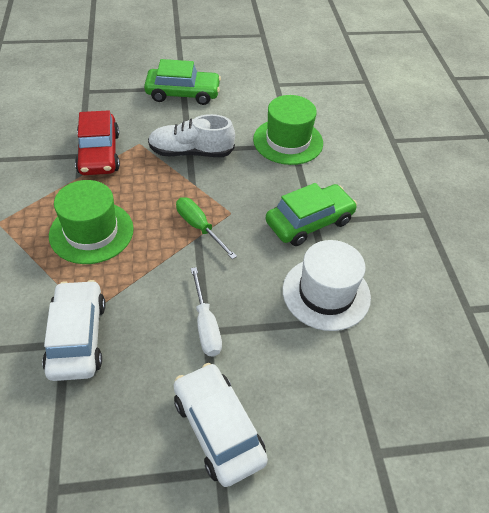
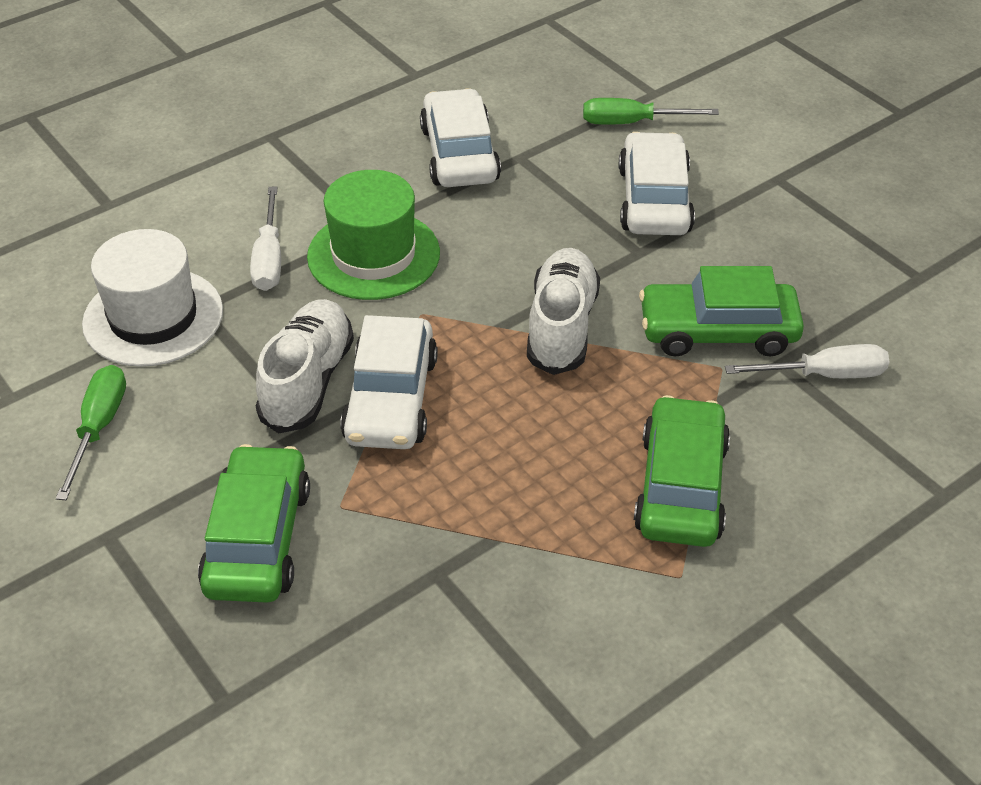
green car: 2 -> 3
green hat: 2 -> 1
green screwdriver: 1 -> 2
red car: 1 -> 0
white car: 2 -> 3
white screwdriver: 1 -> 2
white shoe: 1 -> 2

